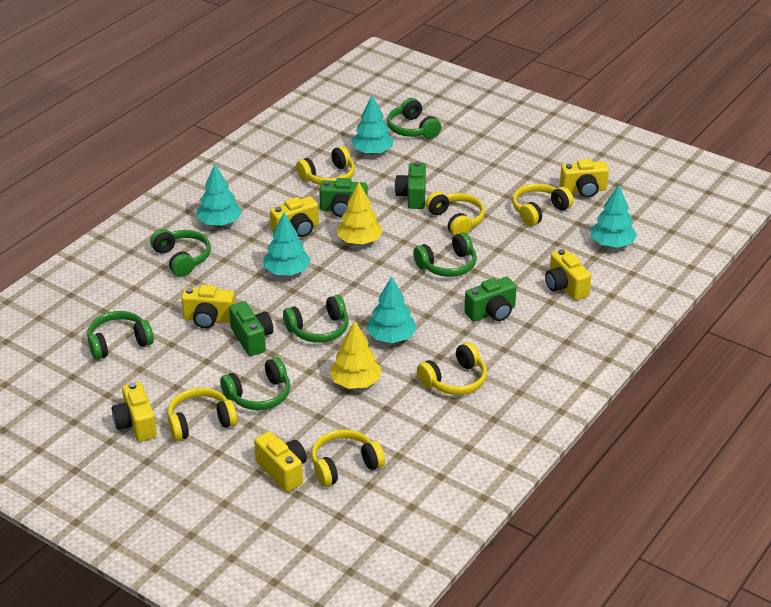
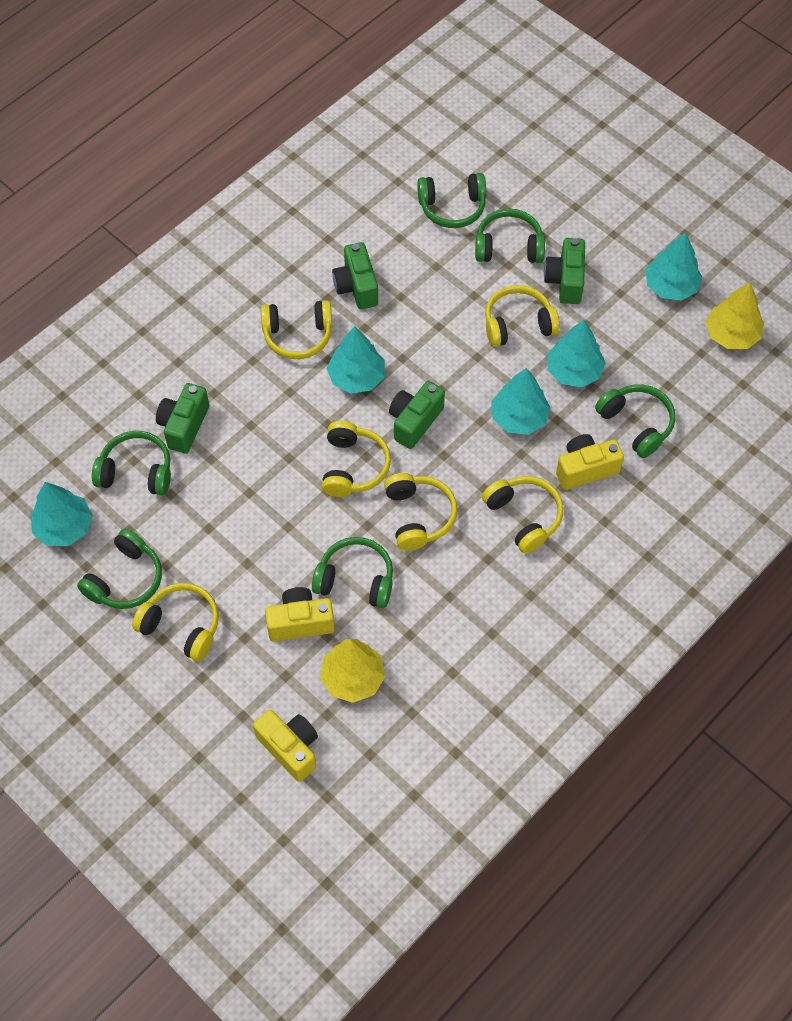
yellow camera: 6 -> 3

